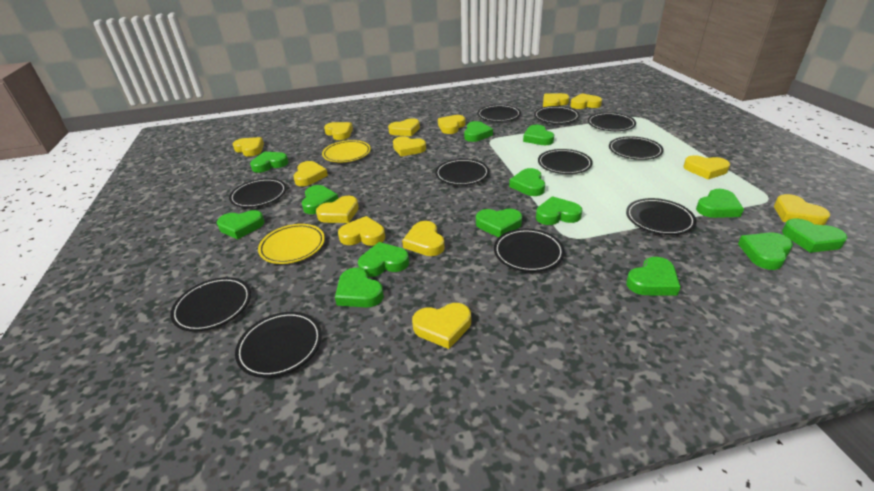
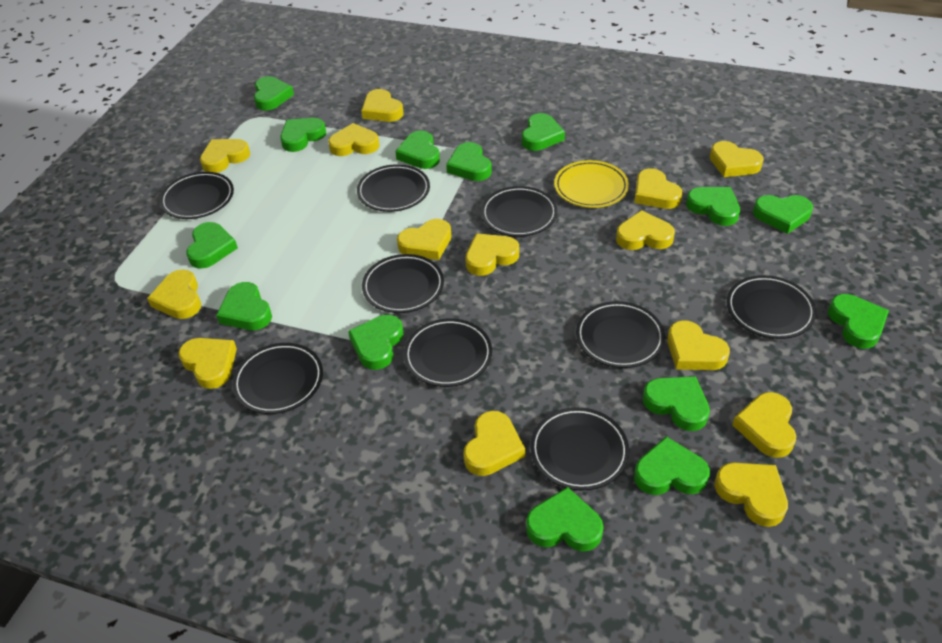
black plate: 11 -> 9
yellow plate: 2 -> 1

